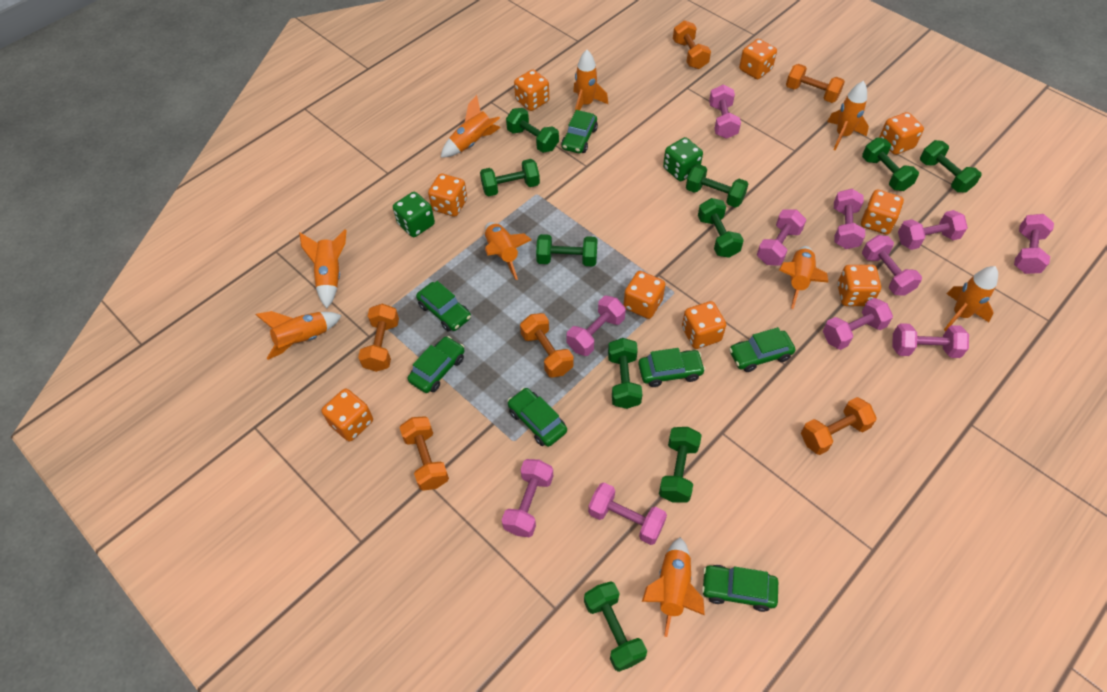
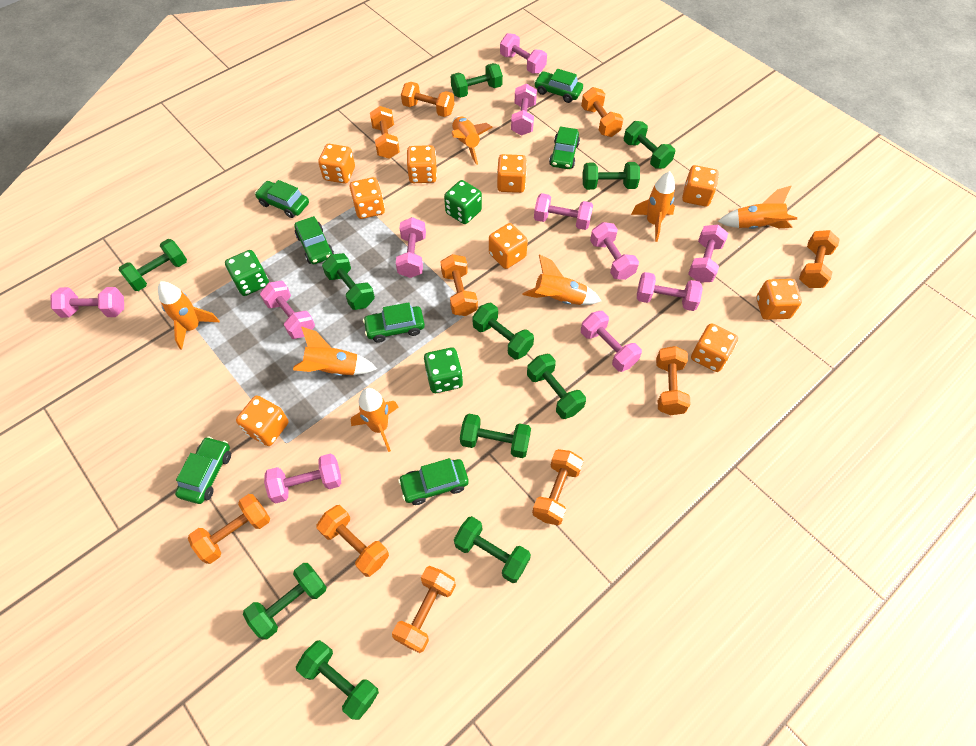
green dice: 2 -> 3
green dumbbell: 10 -> 11
orange dumbbell: 6 -> 10
orange rocket: 9 -> 7

